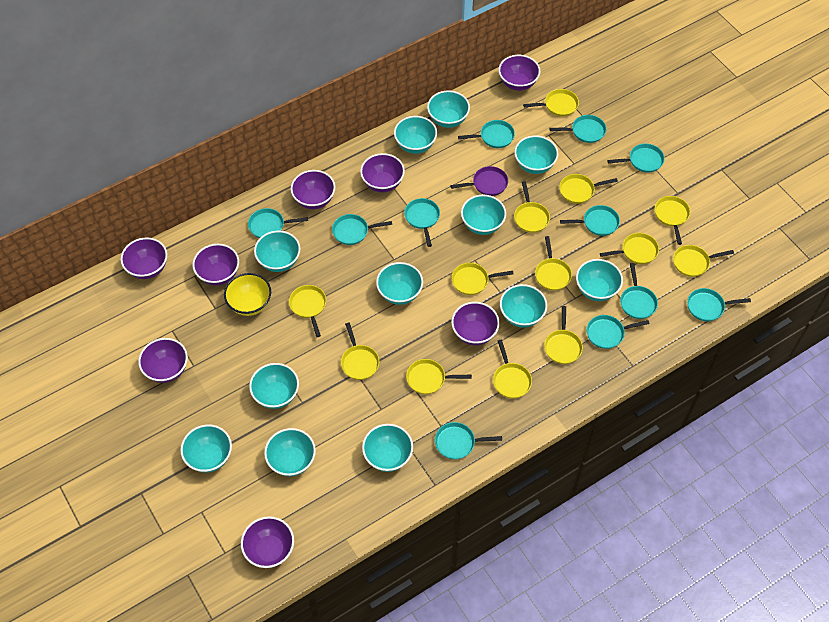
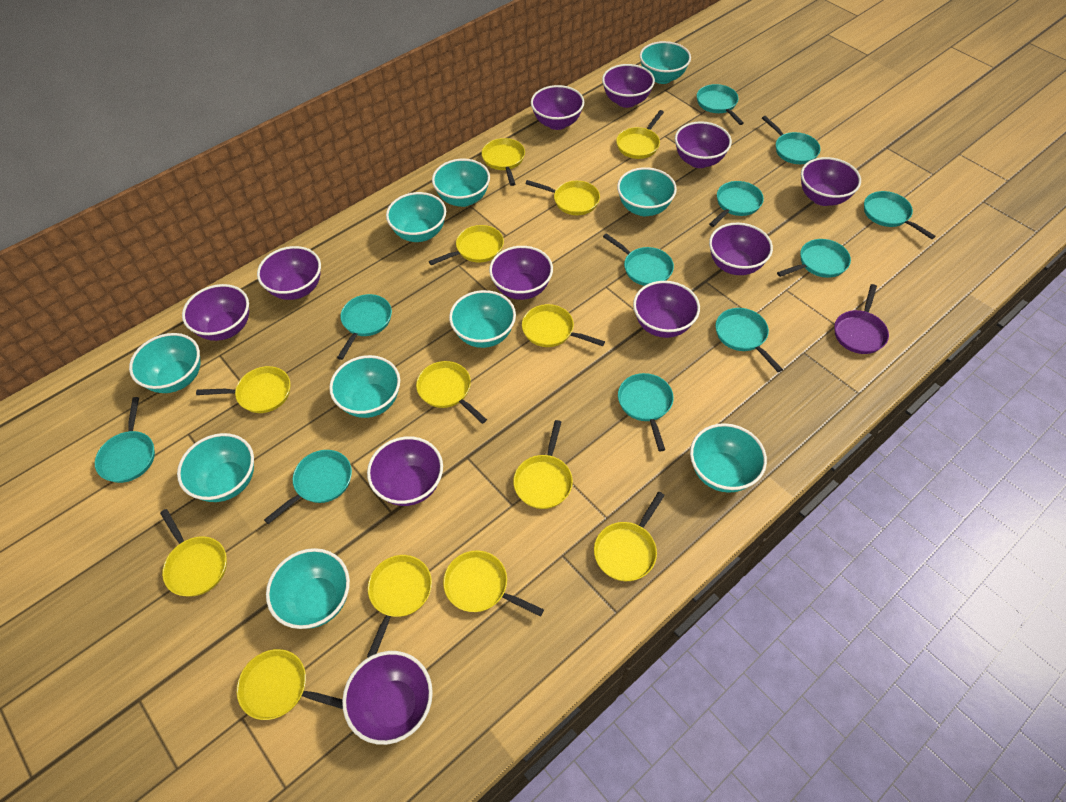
purple bowl: 8 -> 11
turquoise bowl: 12 -> 10
yellow bowl: 1 -> 0

